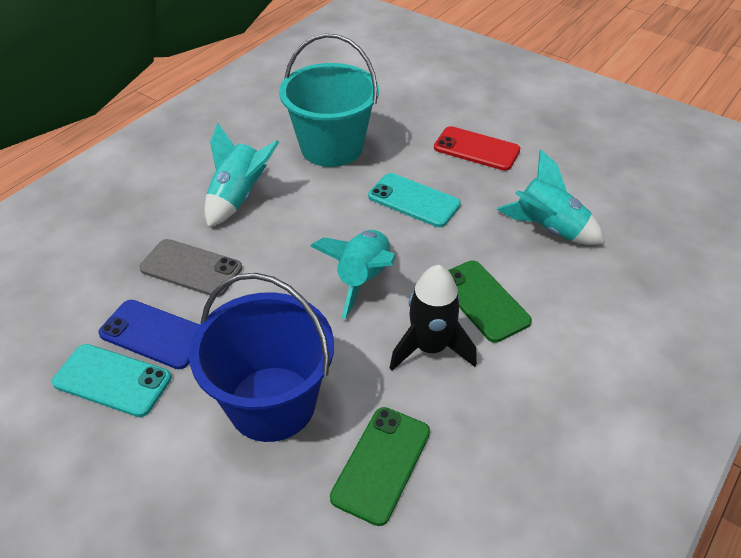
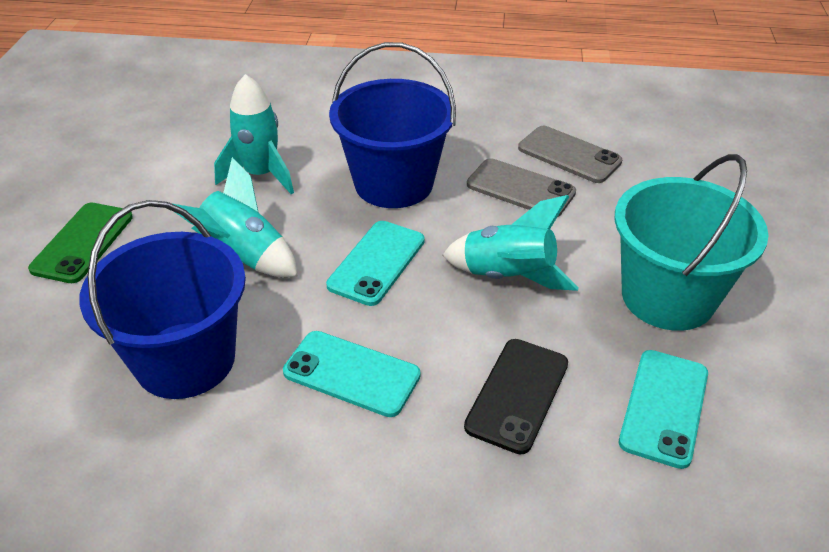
black phone: 0 -> 1
black rocket: 1 -> 0
blue bucket: 1 -> 2
blue phone: 1 -> 0
green phone: 2 -> 1
grey phone: 1 -> 2
red phone: 1 -> 0
turquoise phone: 2 -> 3

